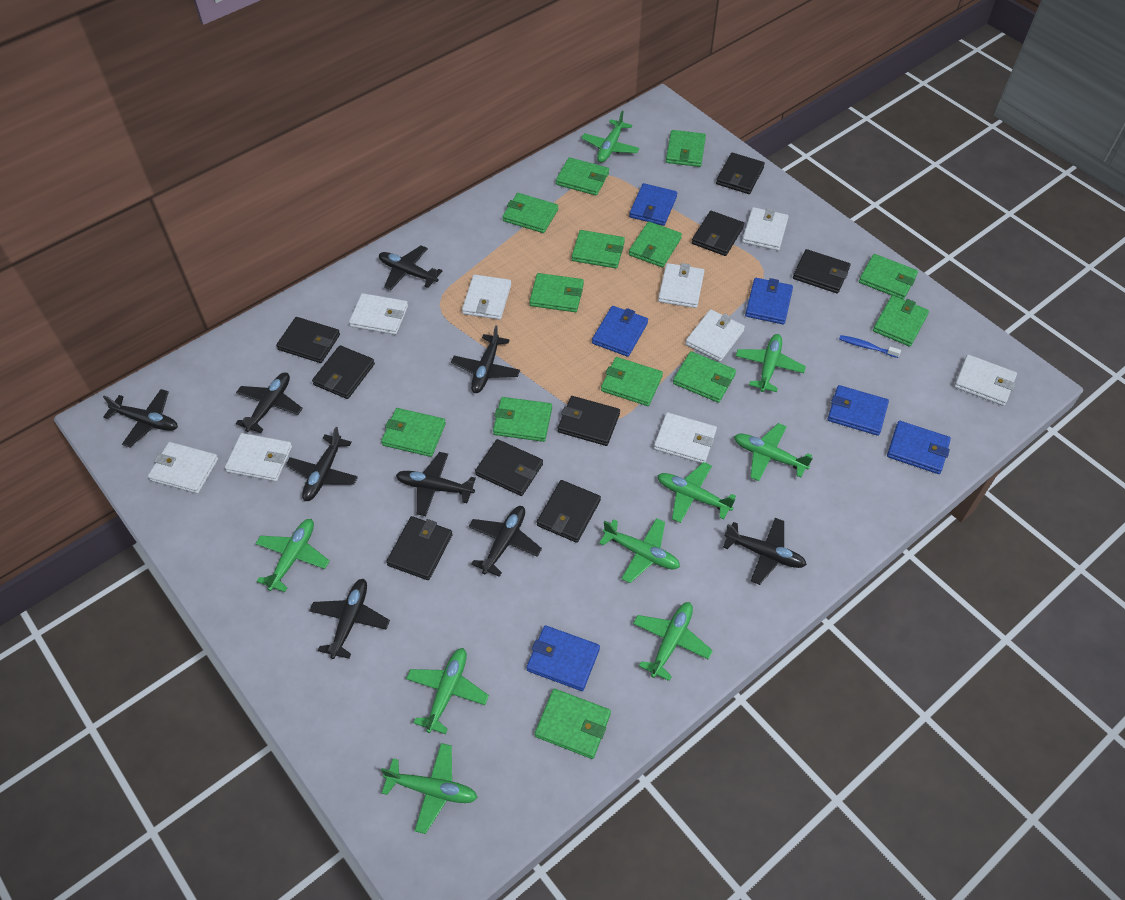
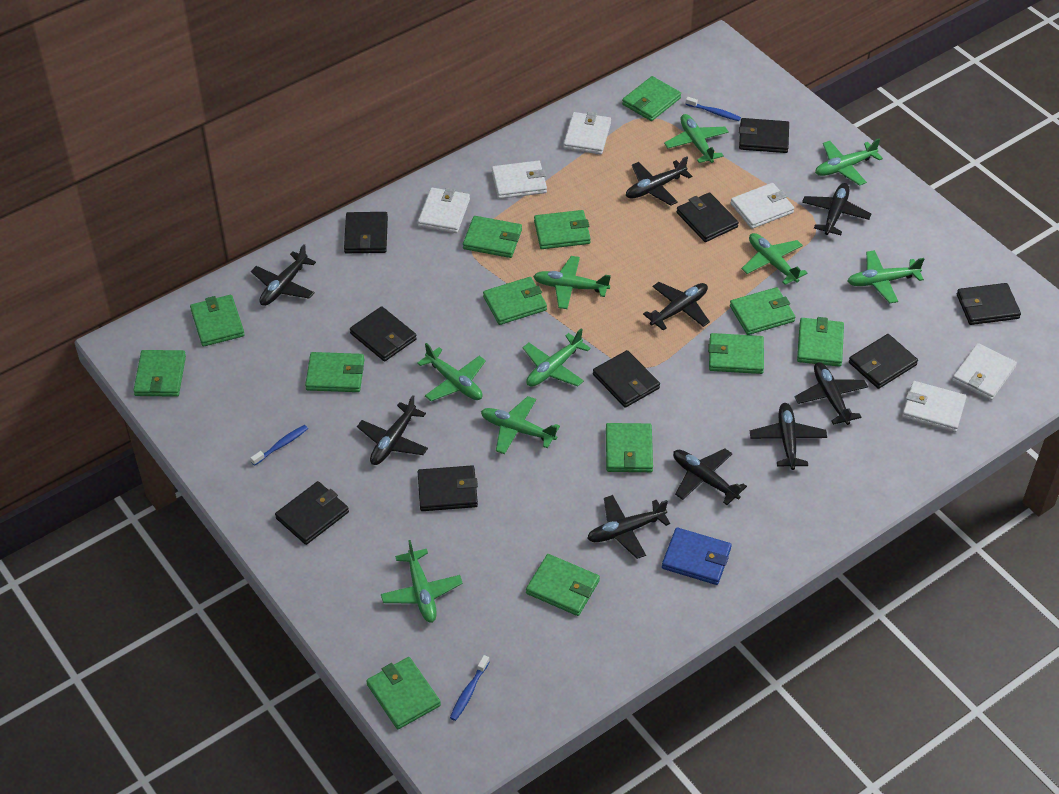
blue toothbrush: 1 -> 3
blue wallet: 6 -> 1
white wallet: 9 -> 6

